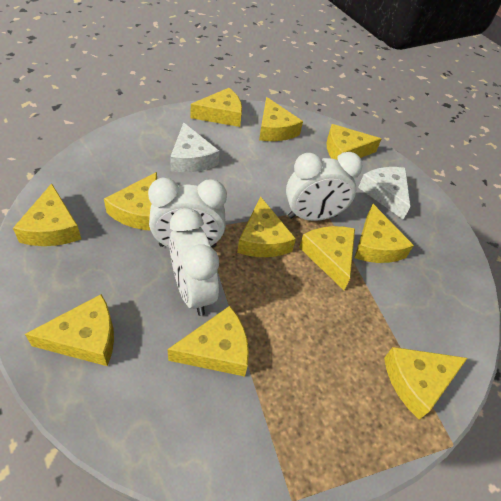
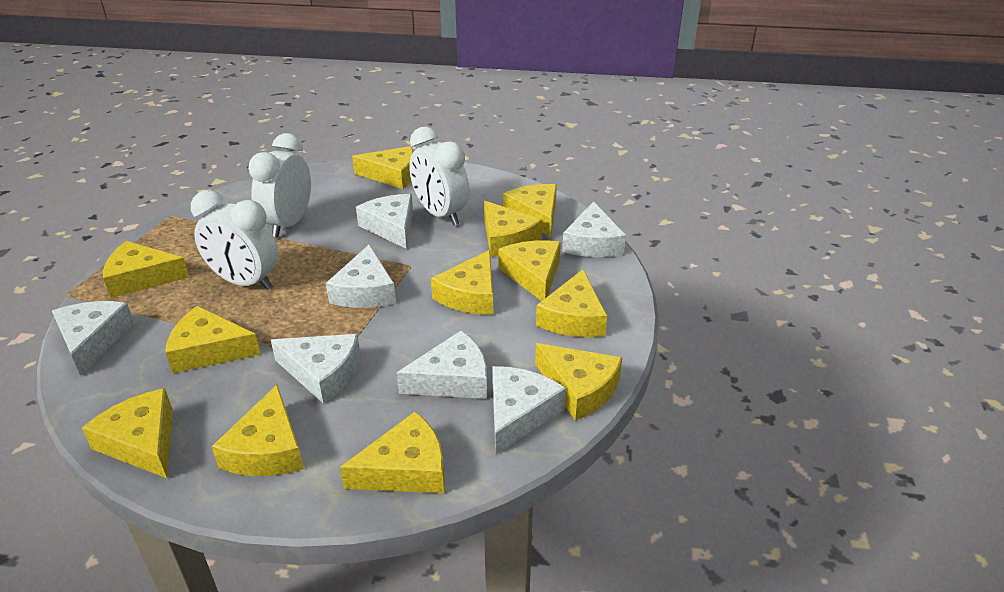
white cheese: 2 -> 7
yellow cheese: 11 -> 12

